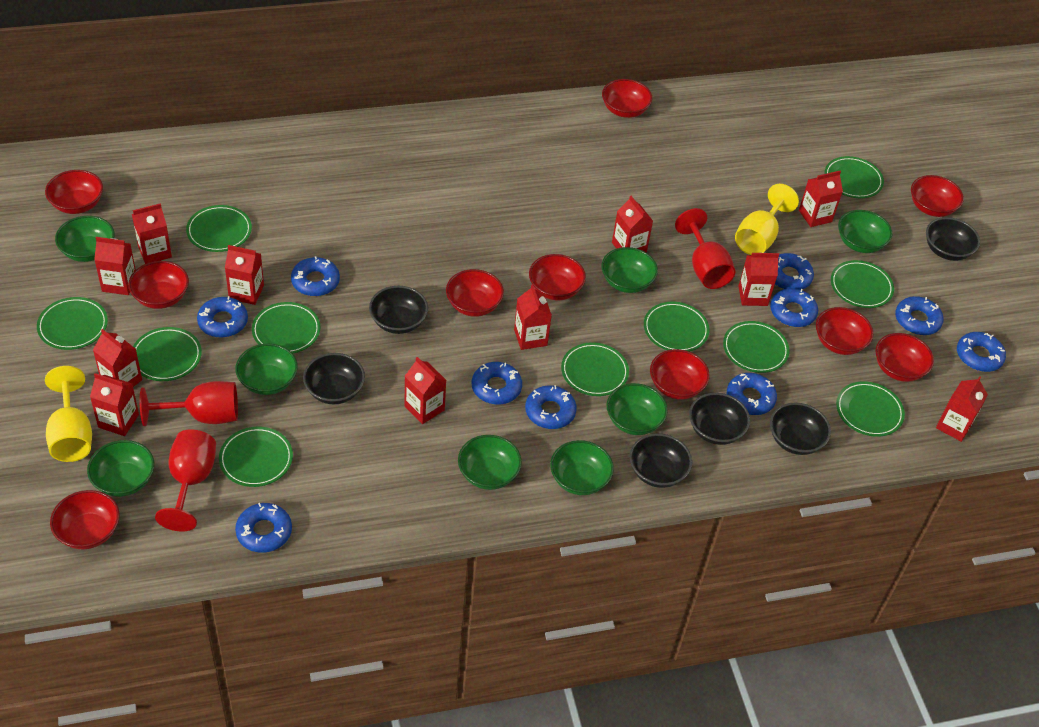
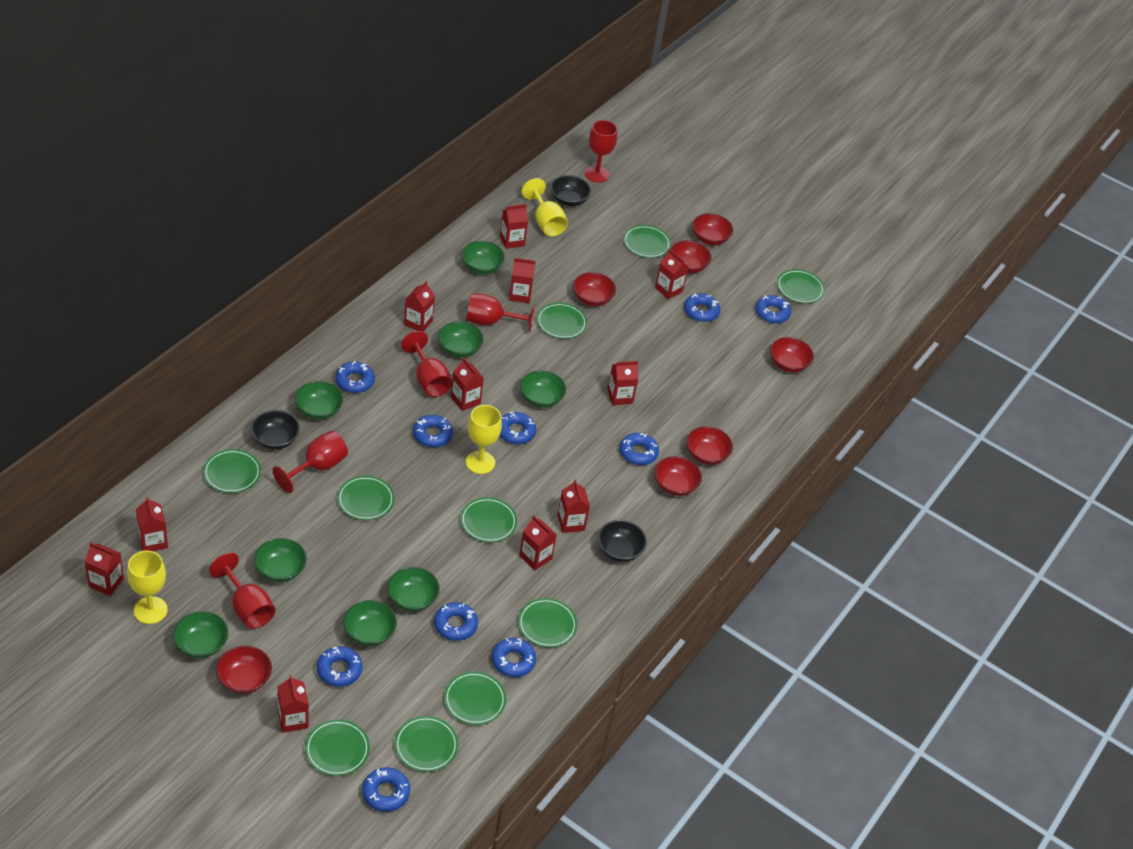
black bowl: 6 -> 3
green plate: 11 -> 10
red bowl: 10 -> 7
red goblet: 3 -> 5
yellow goblet: 2 -> 3

